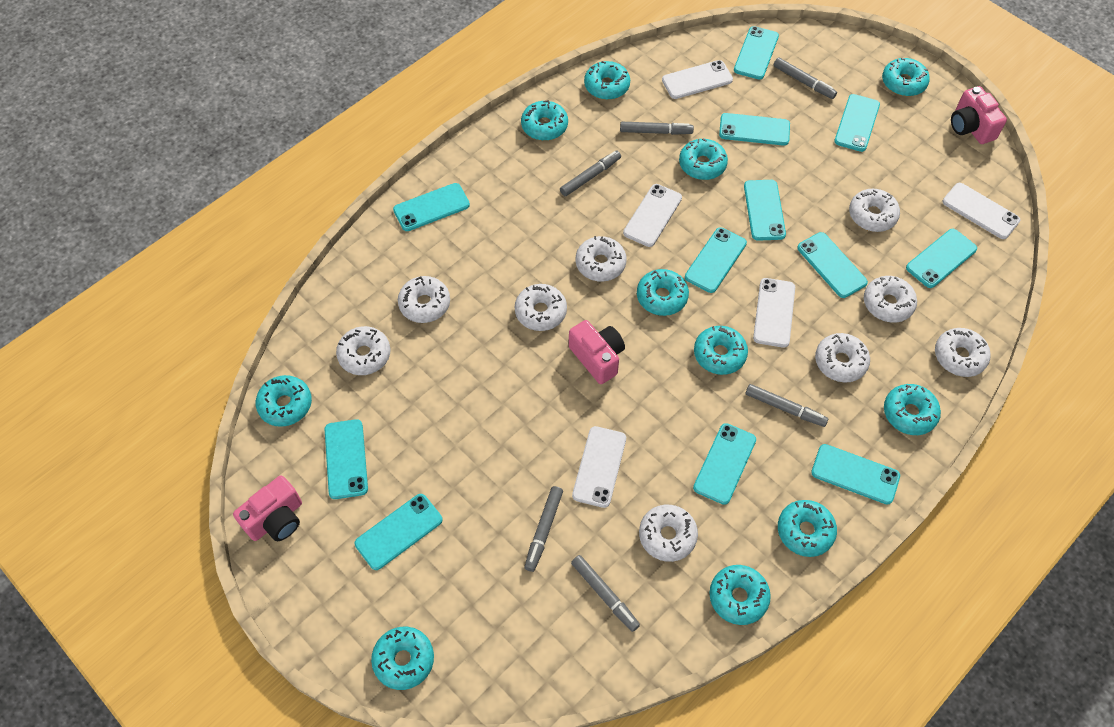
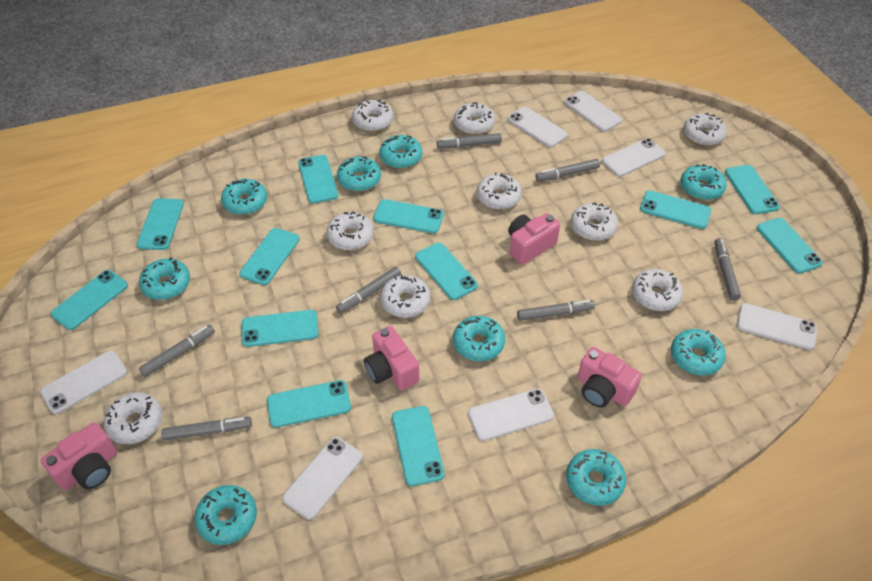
grey marker: 6 -> 7
pink camera: 3 -> 4
turquoise donut: 11 -> 9
white phone: 5 -> 7

